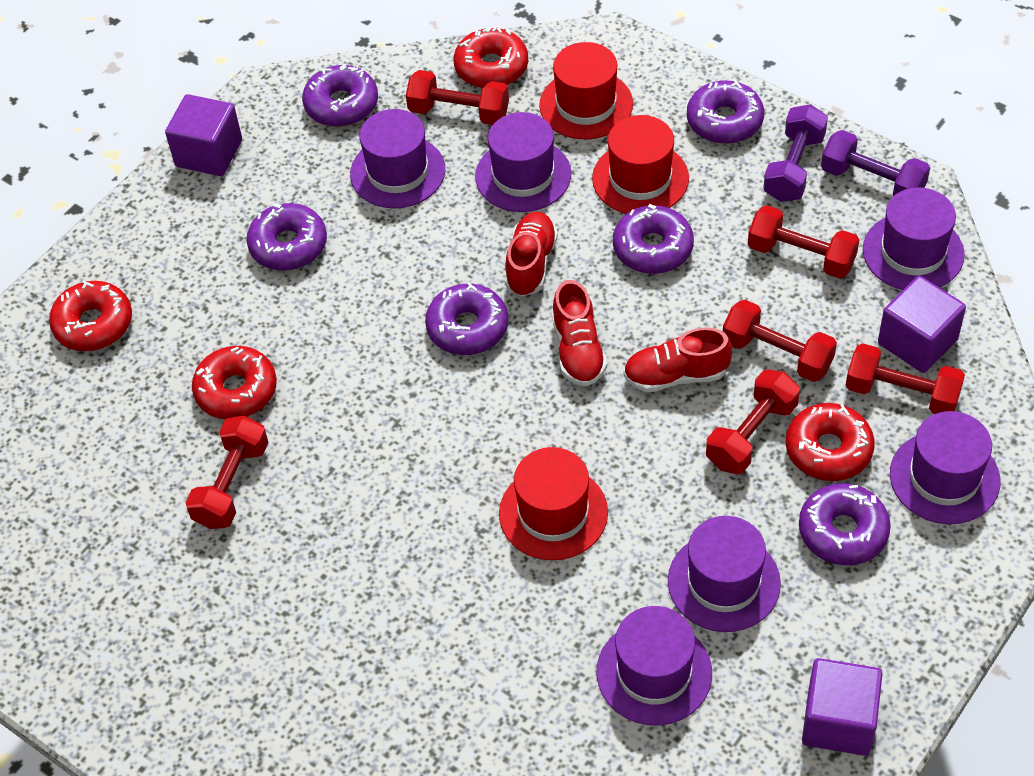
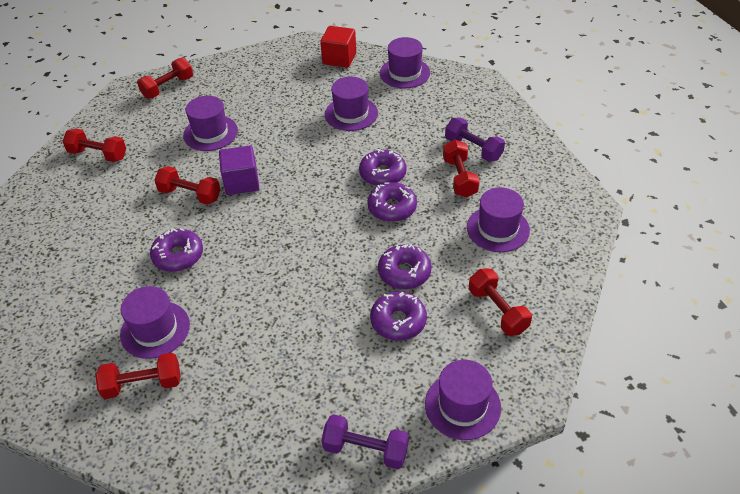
purple cube: 3 -> 1
purple donut: 6 -> 5
red cube: 0 -> 1
red donut: 4 -> 0
red hat: 3 -> 0
red shoe: 3 -> 0

